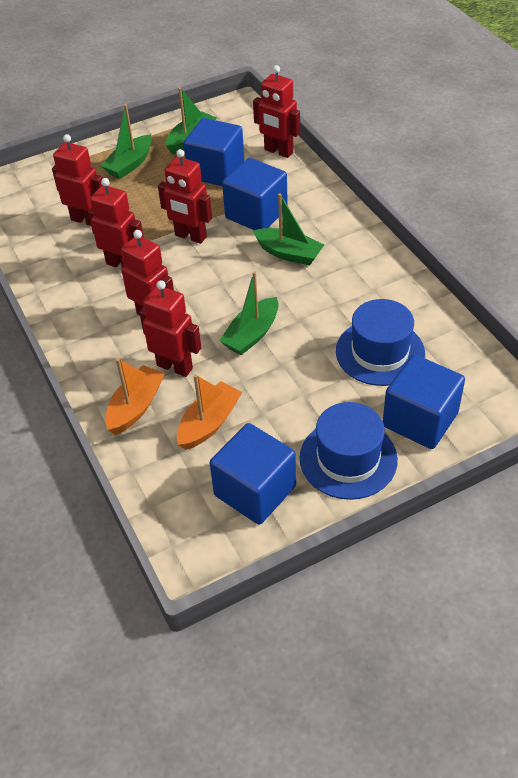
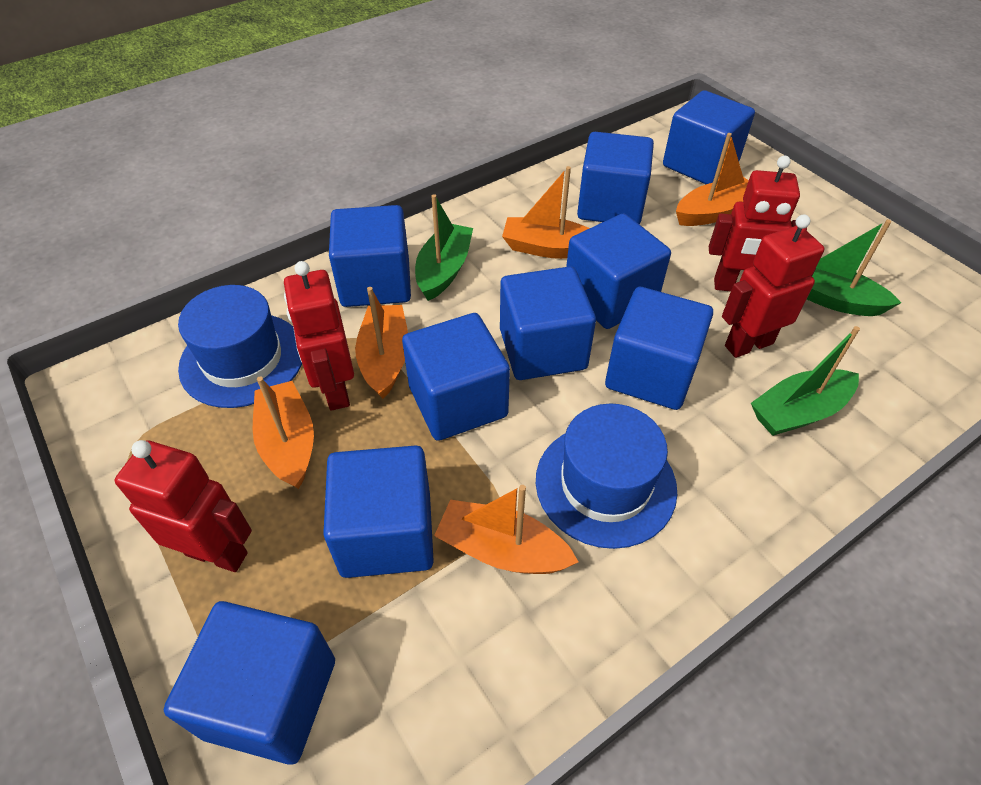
blue cube: 4 -> 9
green boat: 4 -> 3
orange boat: 2 -> 5
red robot: 6 -> 4

